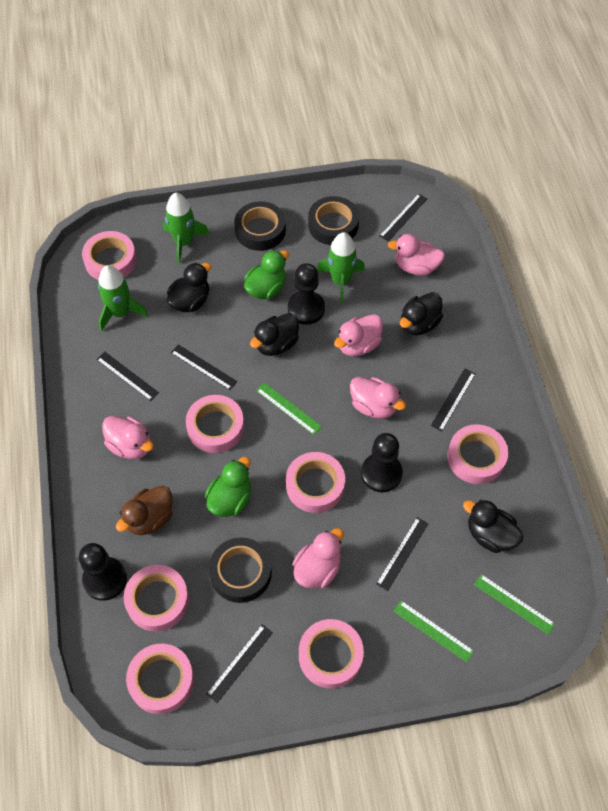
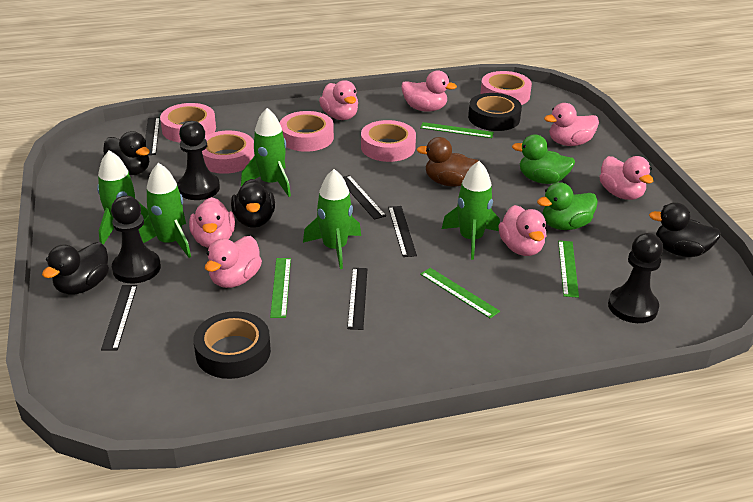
black ruler: 6 -> 5
black tape: 3 -> 2
green rocket: 3 -> 5
green ruler: 3 -> 4
pink duck: 5 -> 7
pink tape: 7 -> 5

